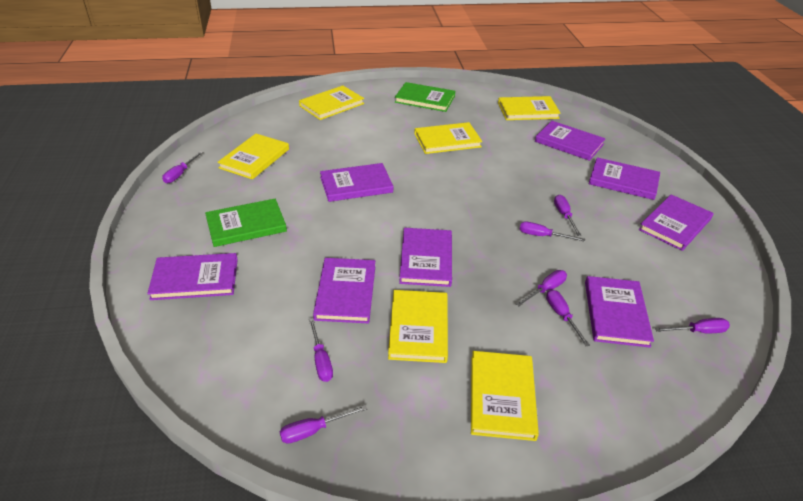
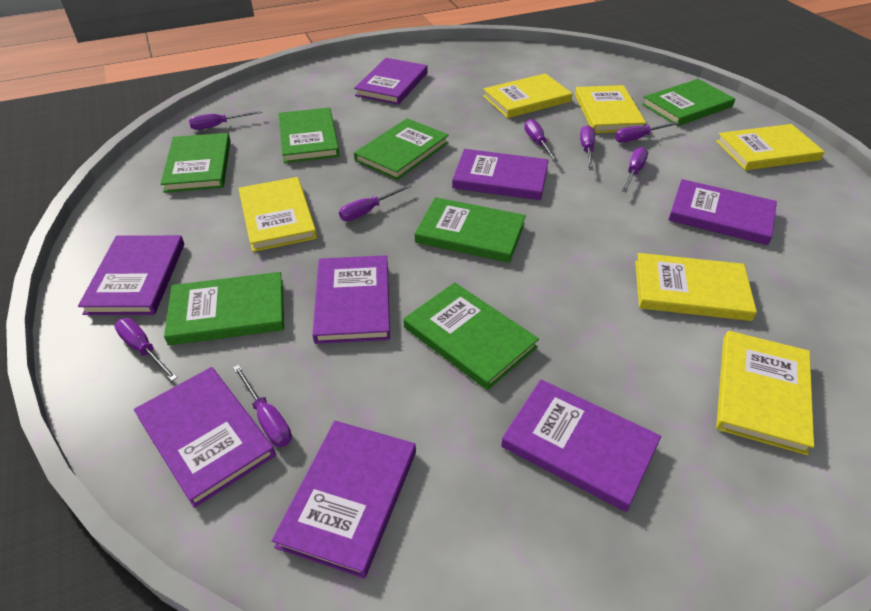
green book: 2 -> 7

